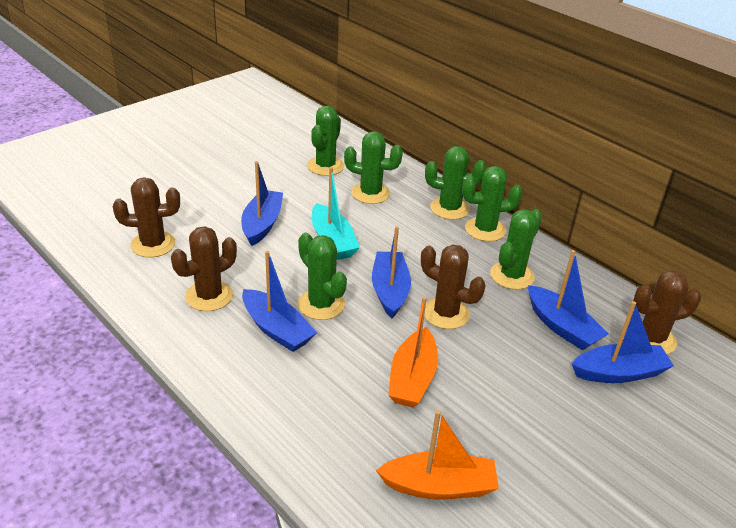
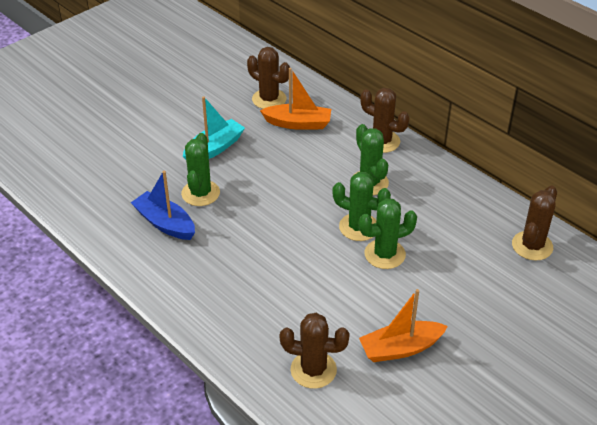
blue boat: 5 -> 1
green cactus: 6 -> 4

